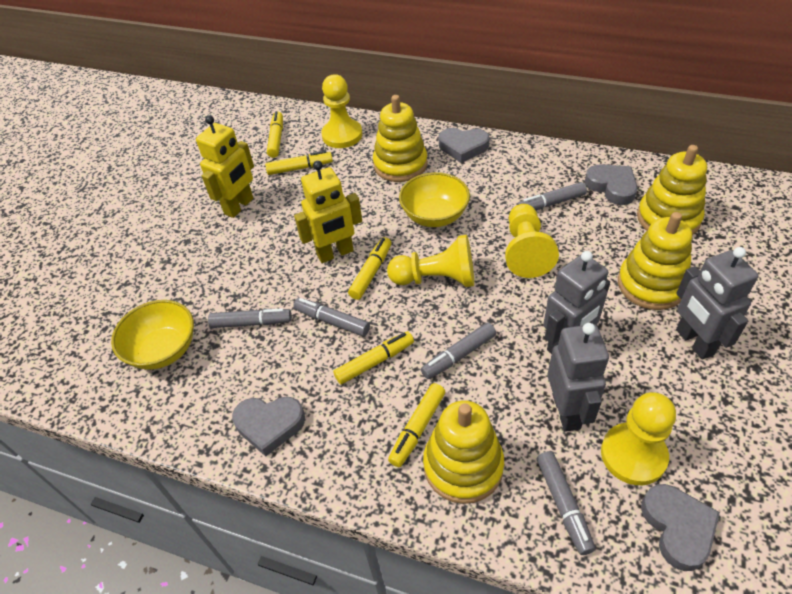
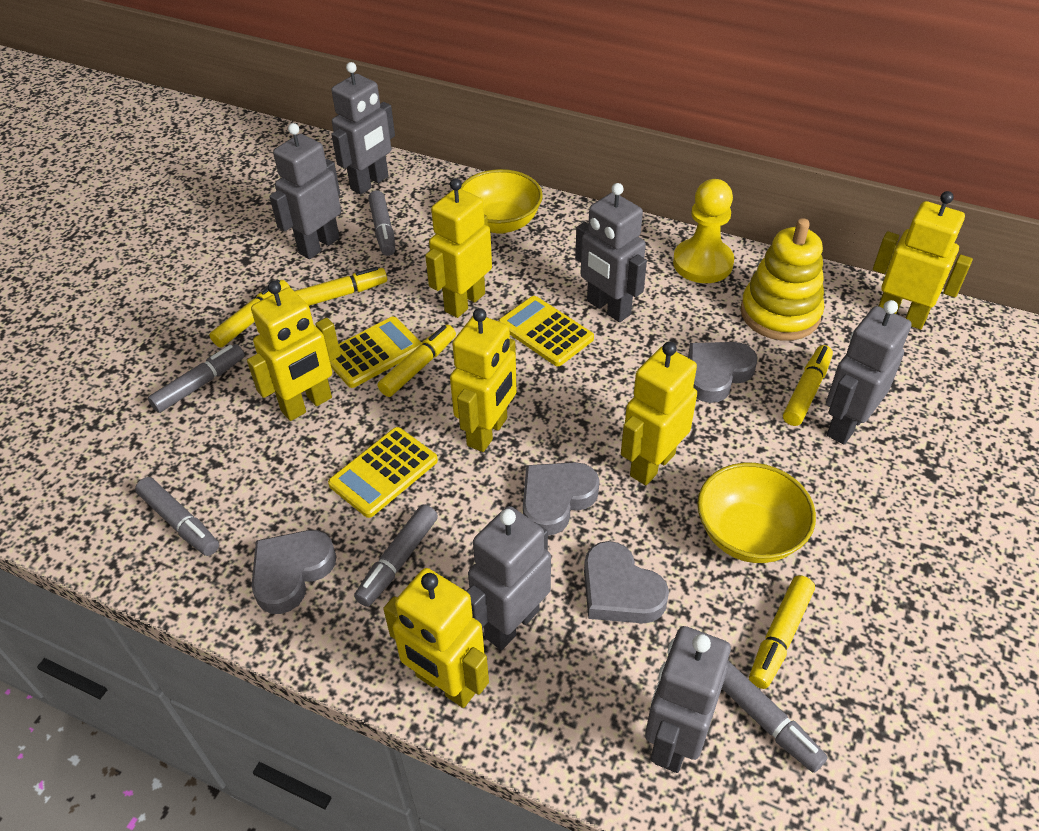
grey robot: 3 -> 6
yellow calculator: 0 -> 3
yellow pawn: 4 -> 1
yellow robot: 2 -> 6
yellow stacking toy: 4 -> 1

